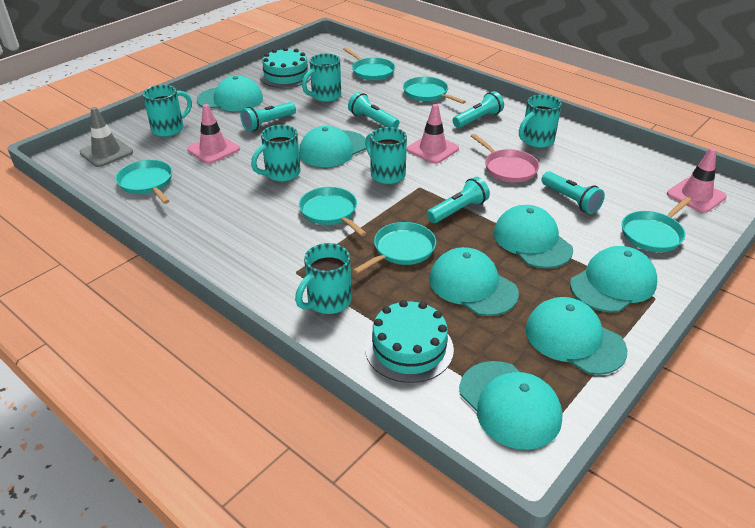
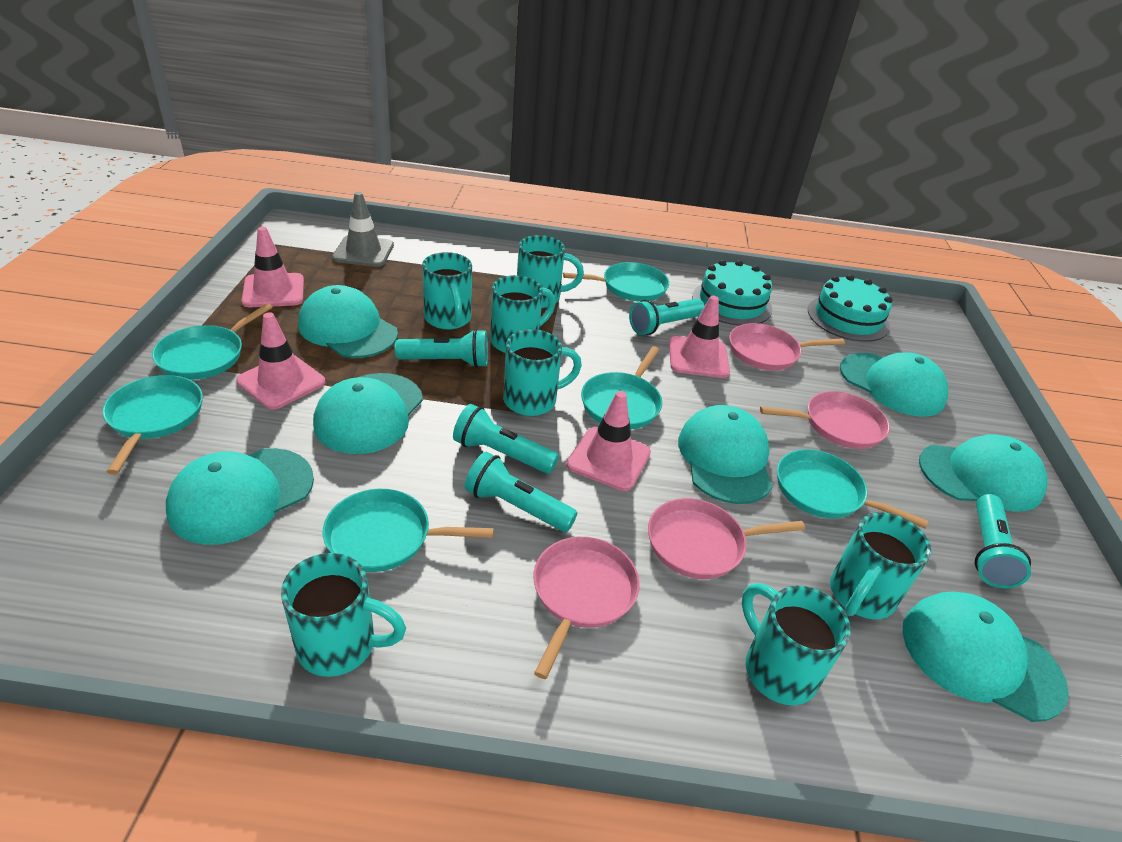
pink pan: 1 -> 4
pink traffic cone: 3 -> 4
turquoise mug: 6 -> 7

